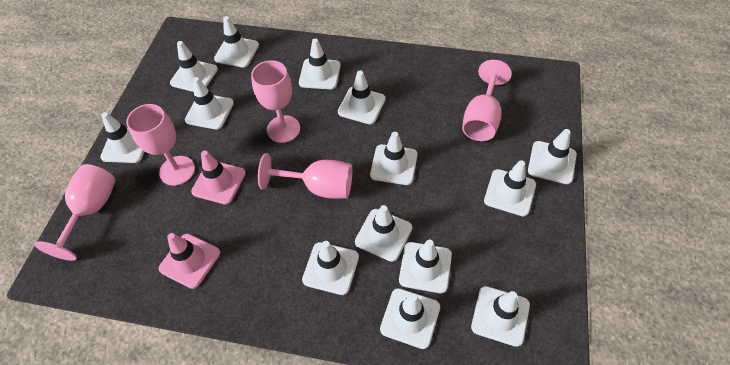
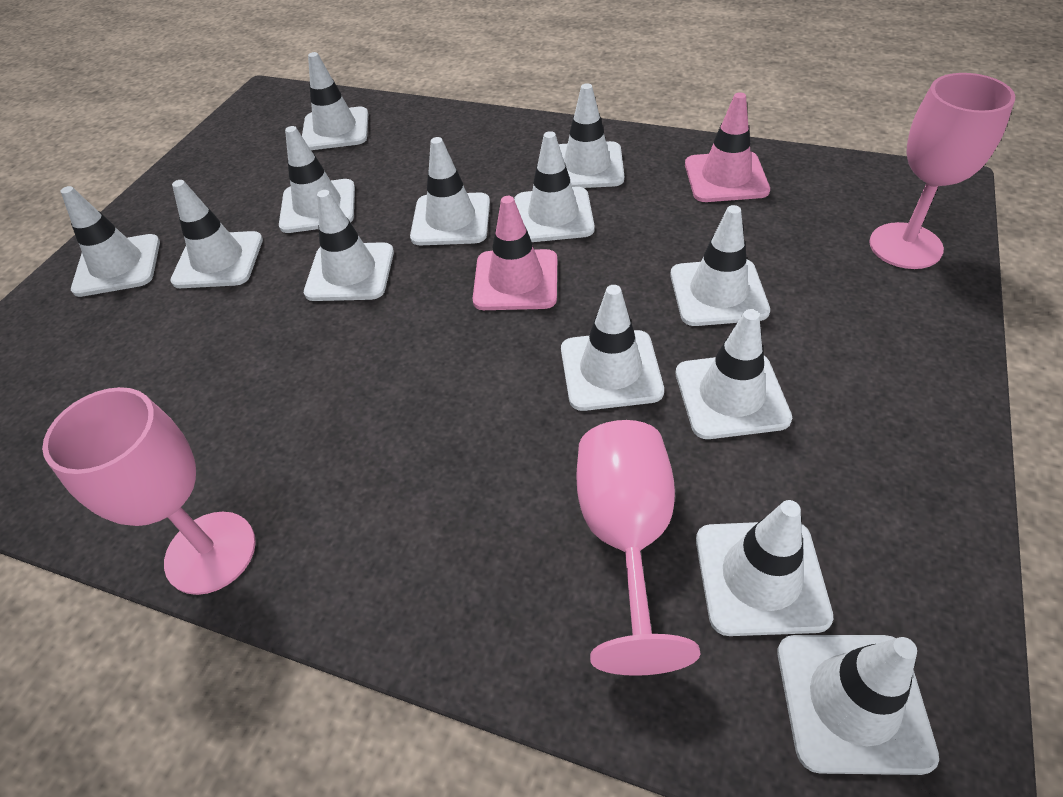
pink goblet: 5 -> 3
white traffic cone: 14 -> 13

